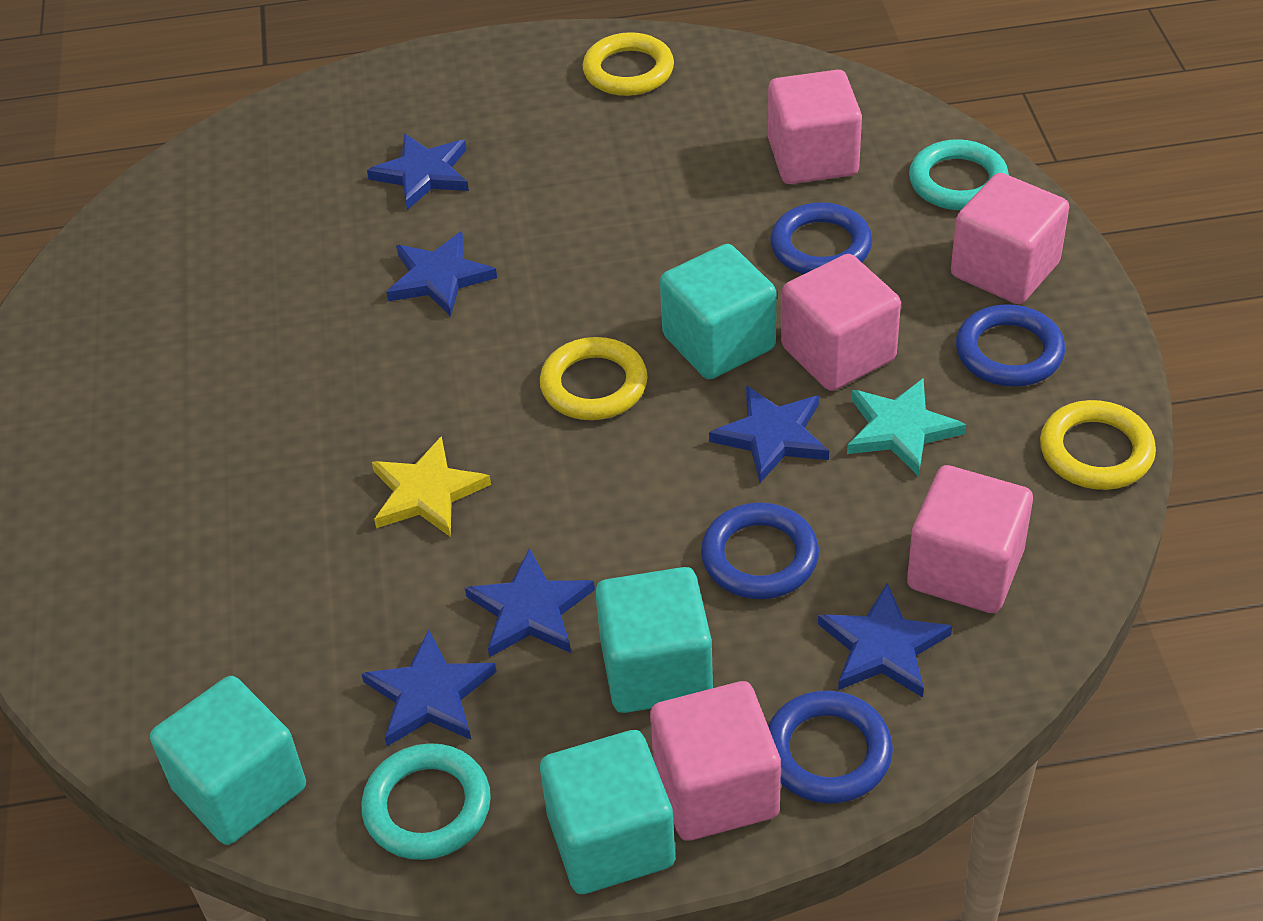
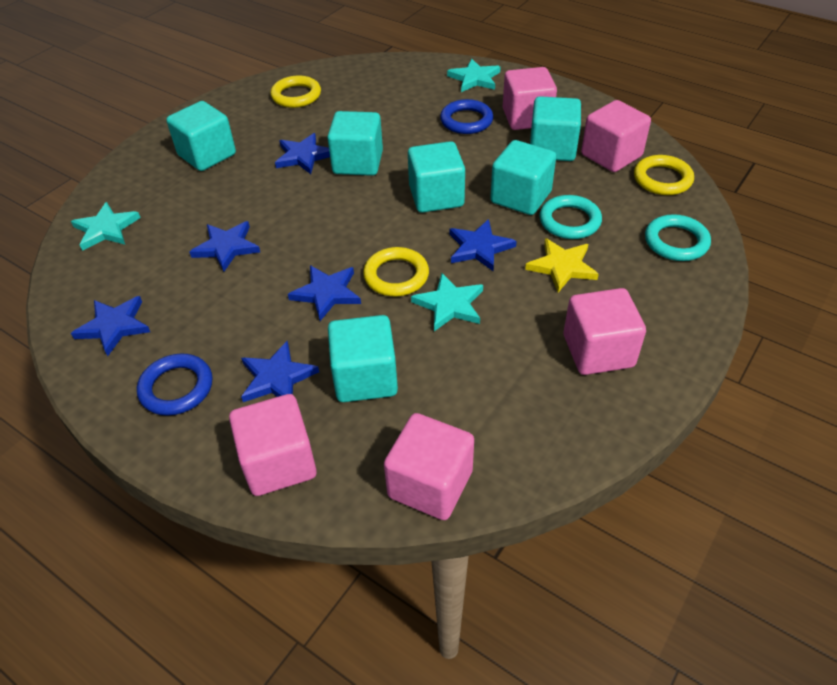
blue ring: 4 -> 2
turquoise cube: 4 -> 6
turquoise star: 1 -> 3

